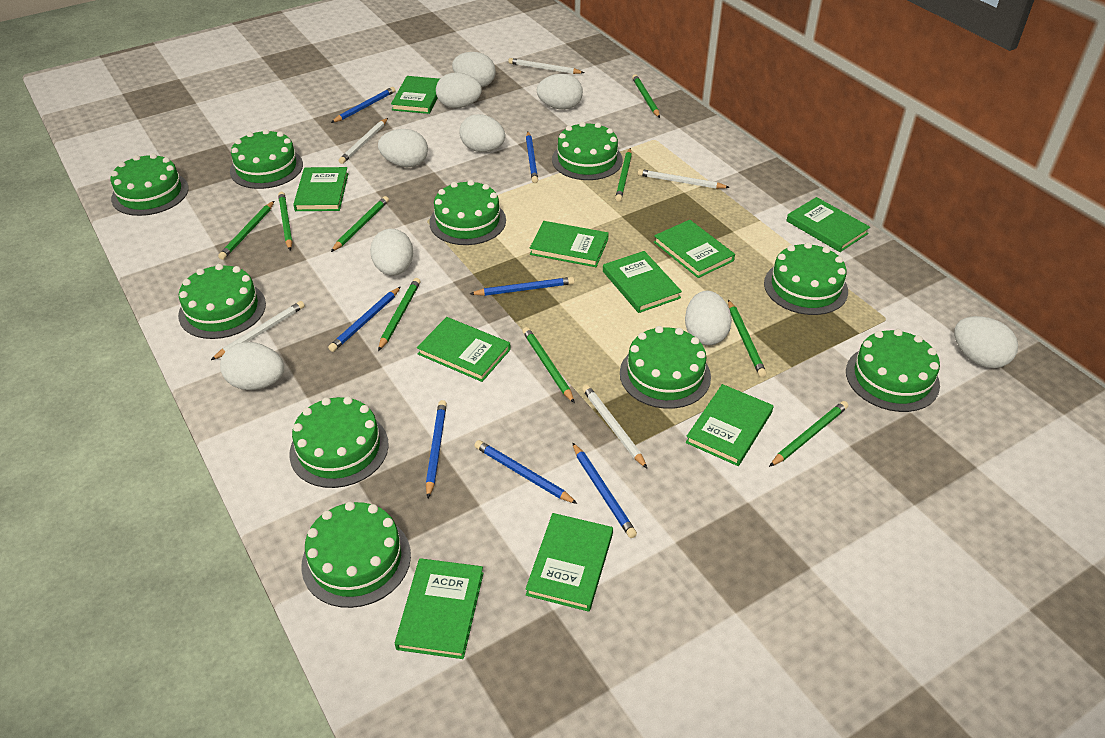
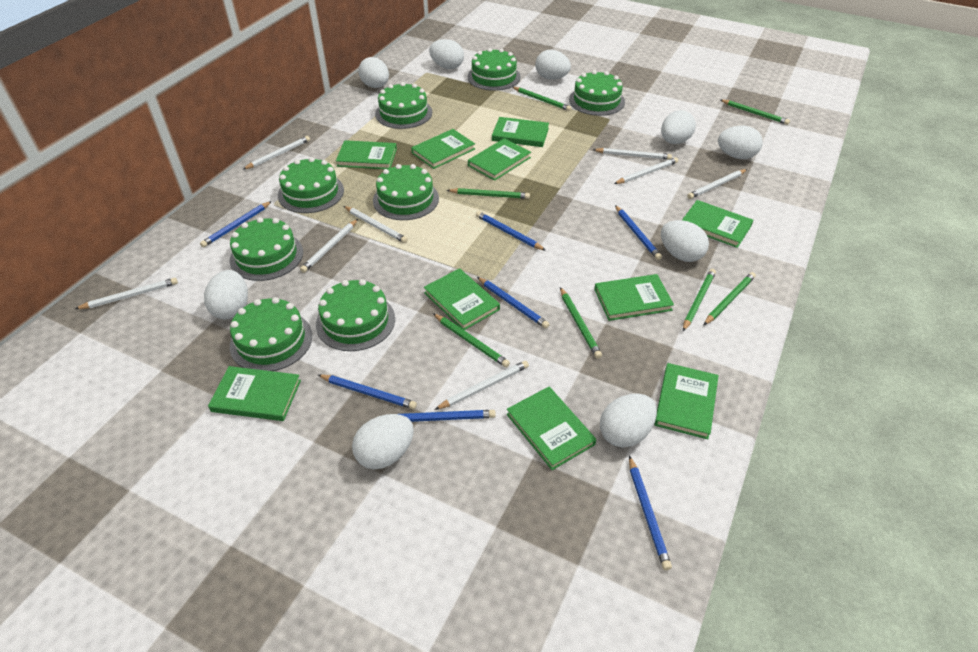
green cake: 10 -> 8
green pencil: 9 -> 7
white pencil: 5 -> 8

